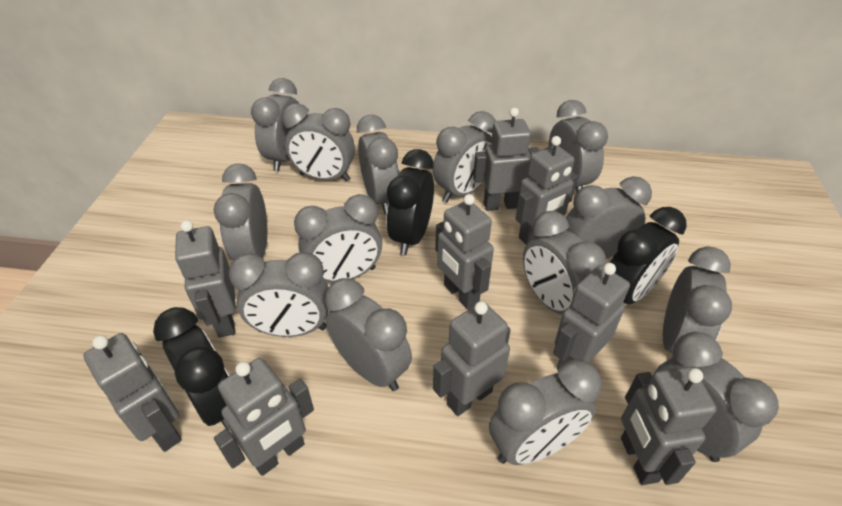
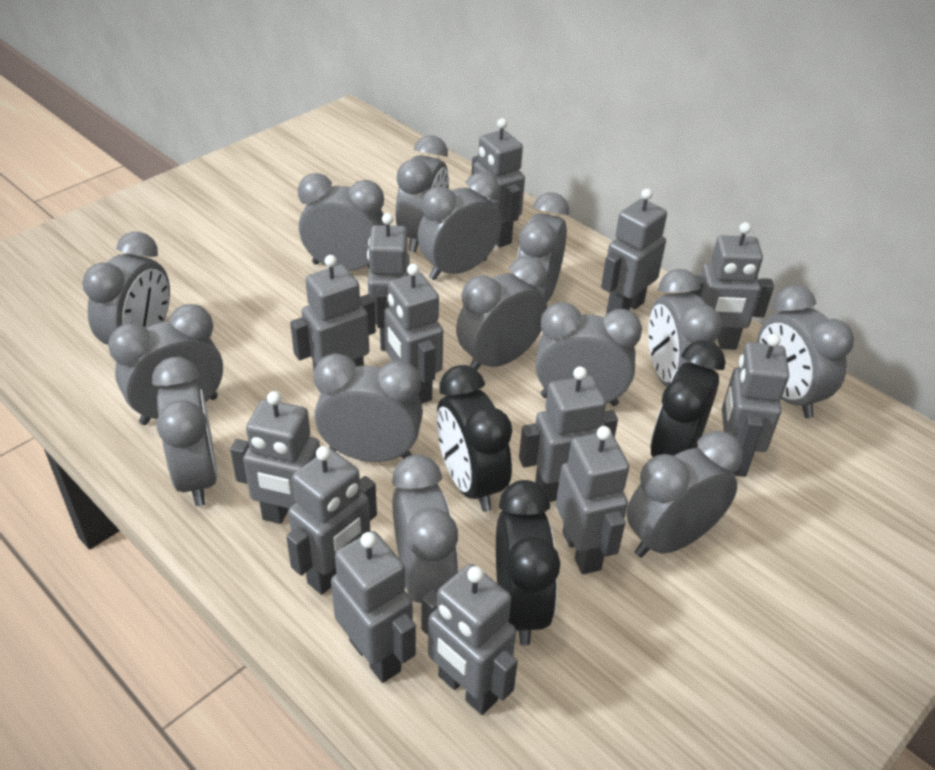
grey robot: 9 -> 13

